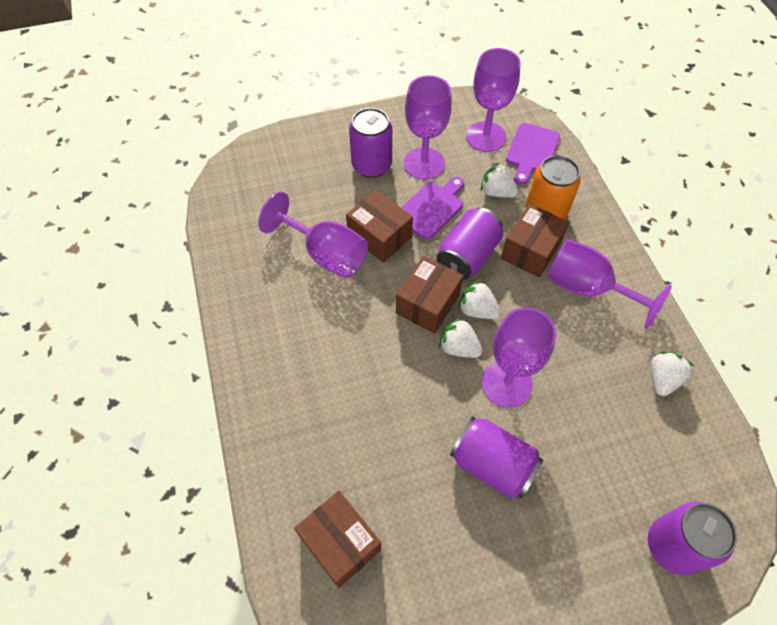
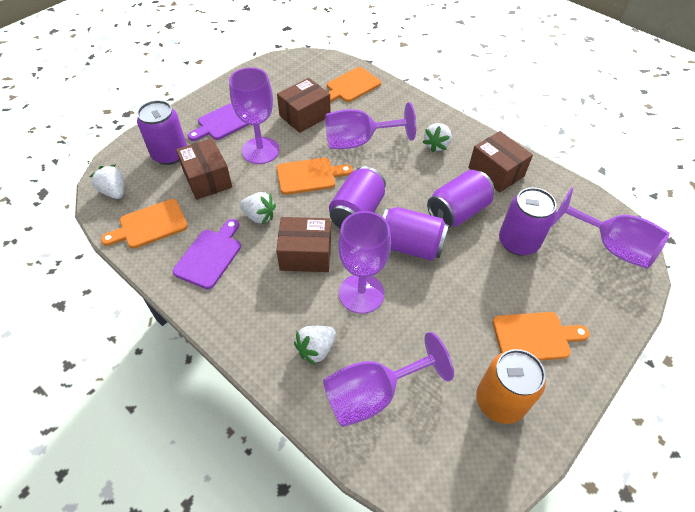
orange cutting board: 0 -> 4
purple can: 4 -> 5

